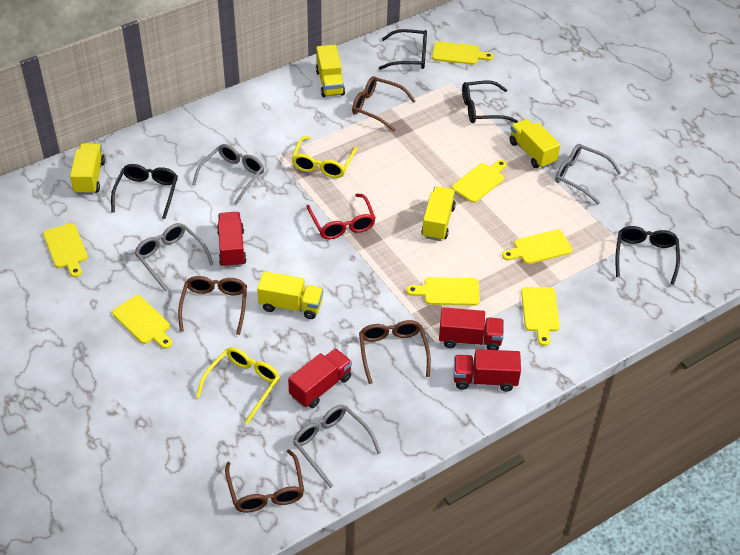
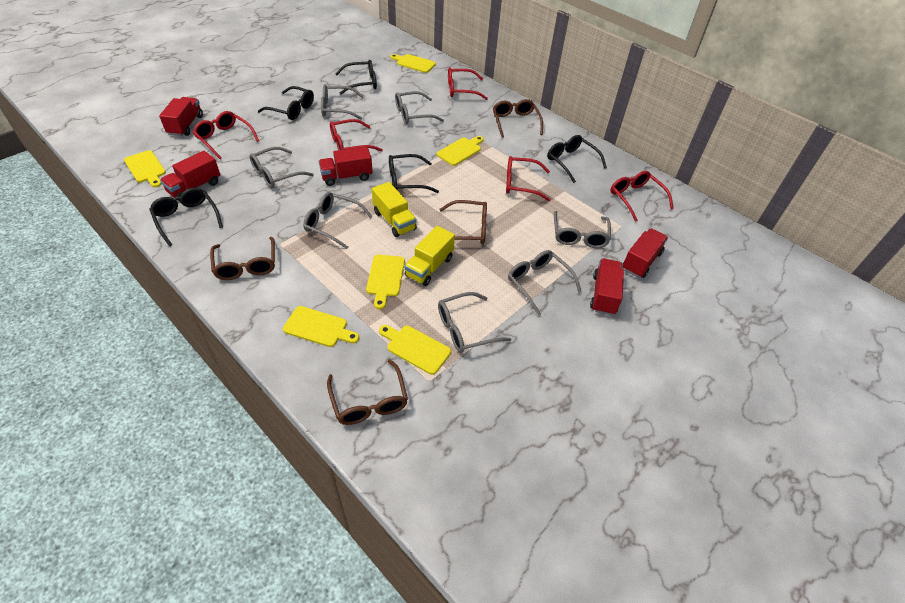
black glasses: 4 -> 5
grey glasses: 4 -> 7
red glasses: 1 -> 5
red truck: 4 -> 5
yellow cutting board: 7 -> 6
yellow glasses: 2 -> 0
yellow truck: 5 -> 2

